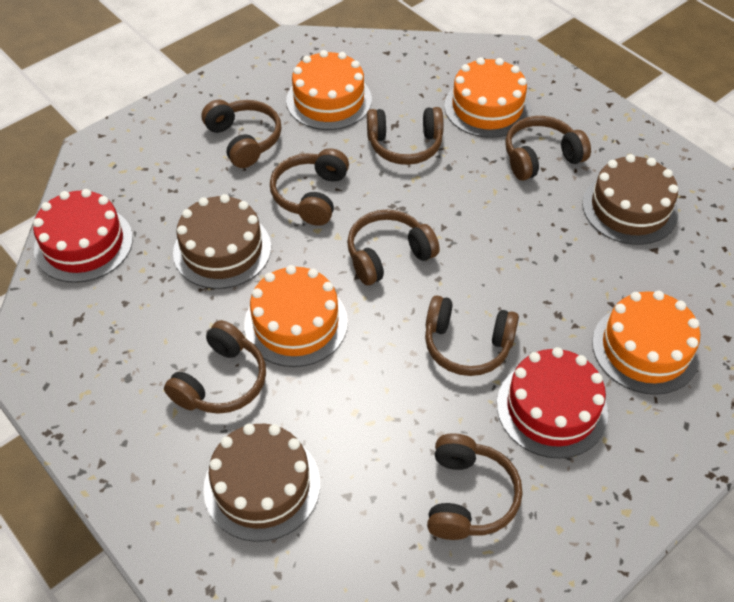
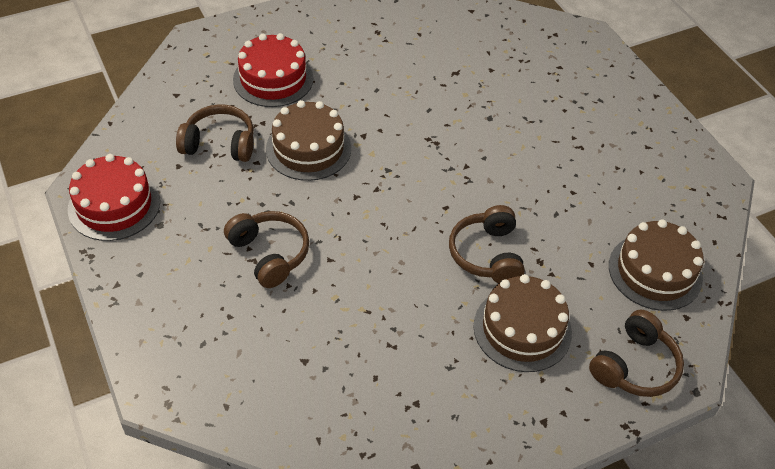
brown headphones: 8 -> 4
orange cake: 4 -> 0

